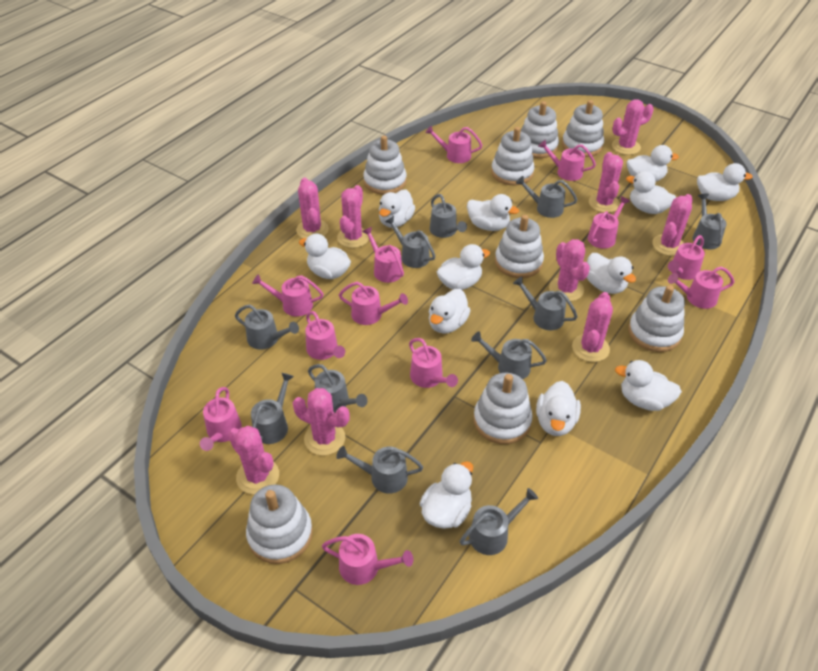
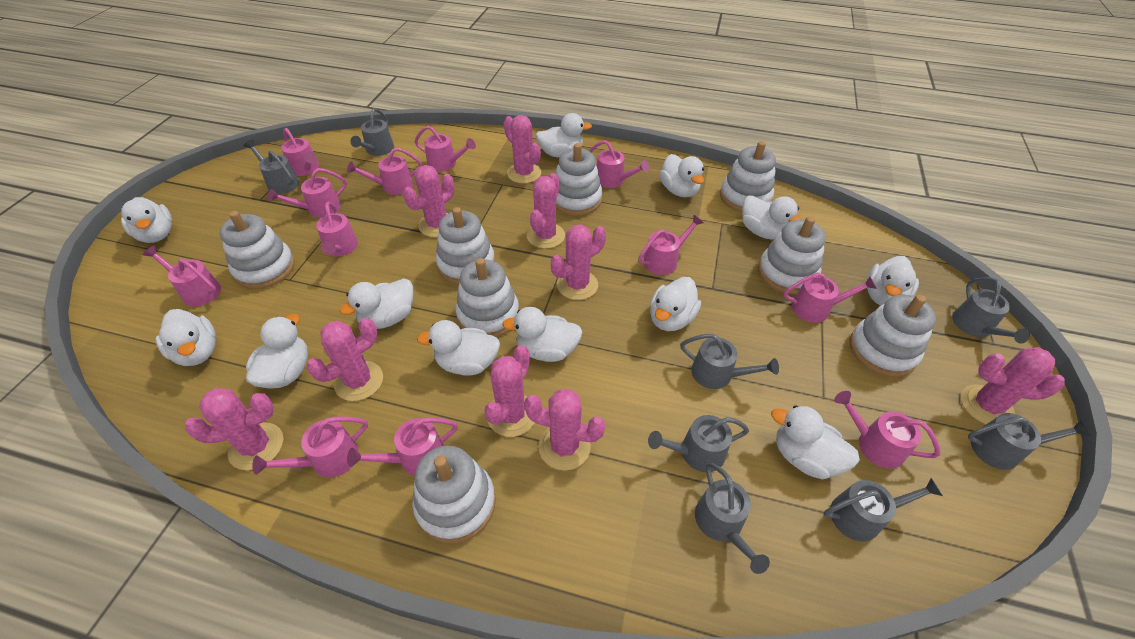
grey watering can: 11 -> 8

